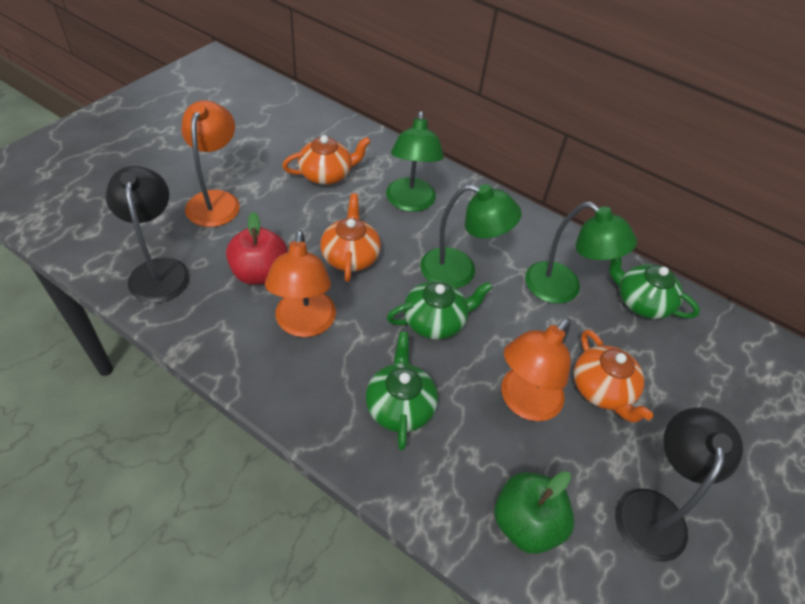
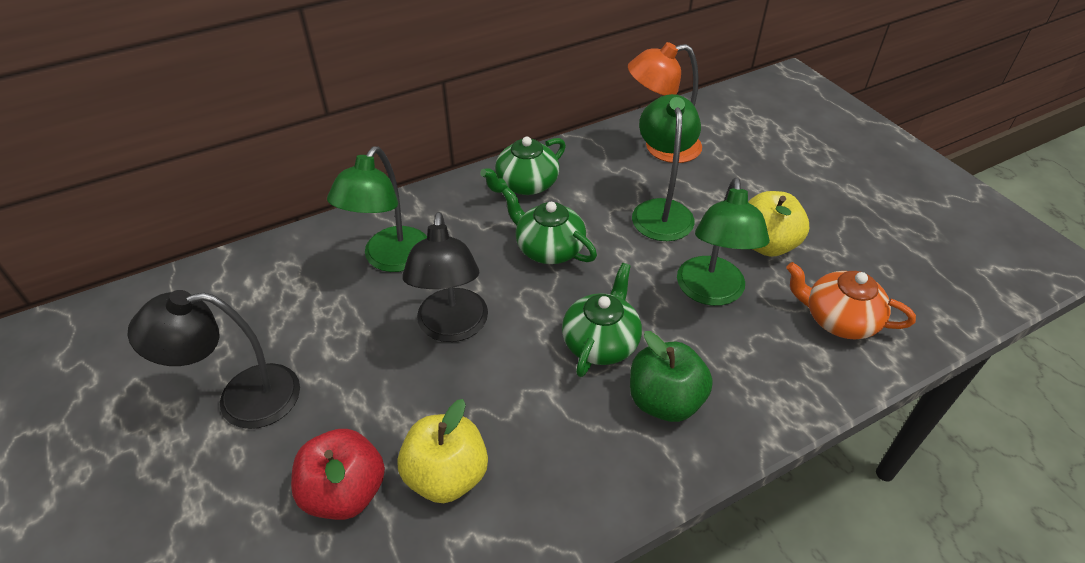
orange lamp: 3 -> 1
orange teapot: 3 -> 1
yellow apple: 0 -> 2

